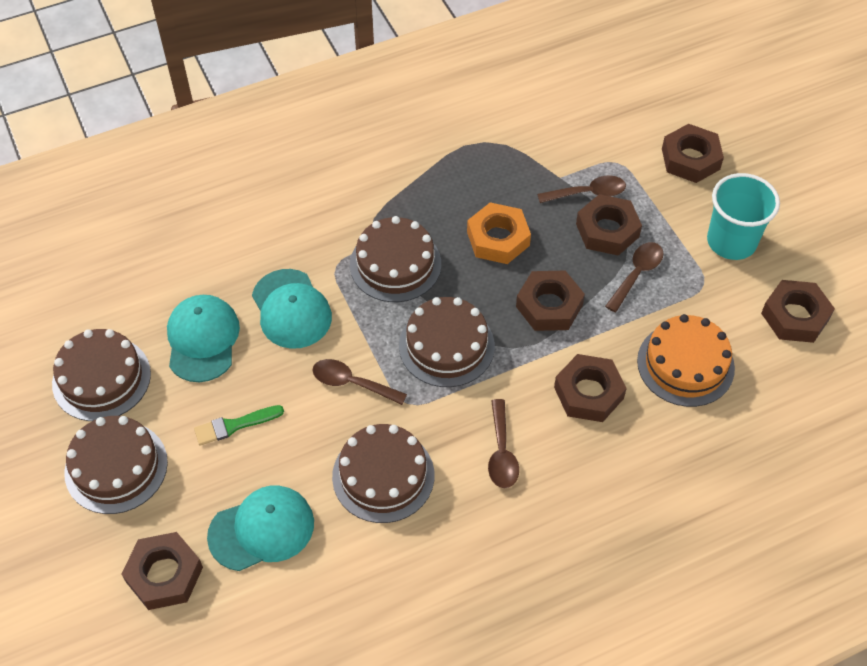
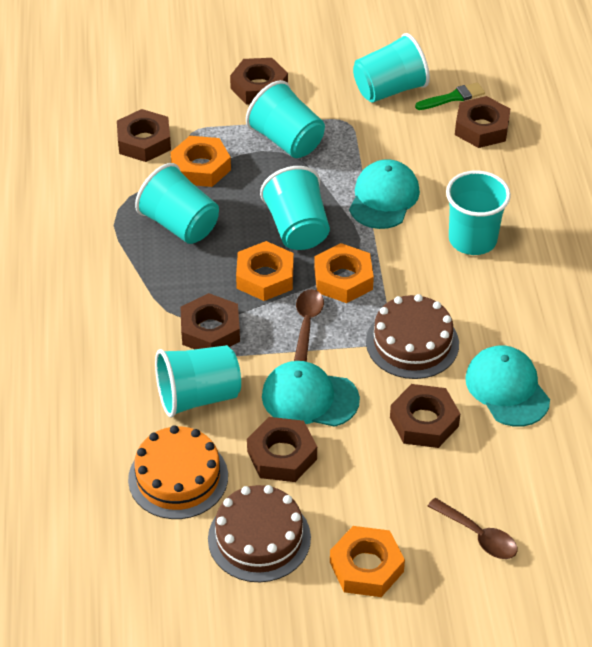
brown cake: 5 -> 2
brown spoon: 4 -> 2
orange nut: 1 -> 4
turquoise cup: 1 -> 6

